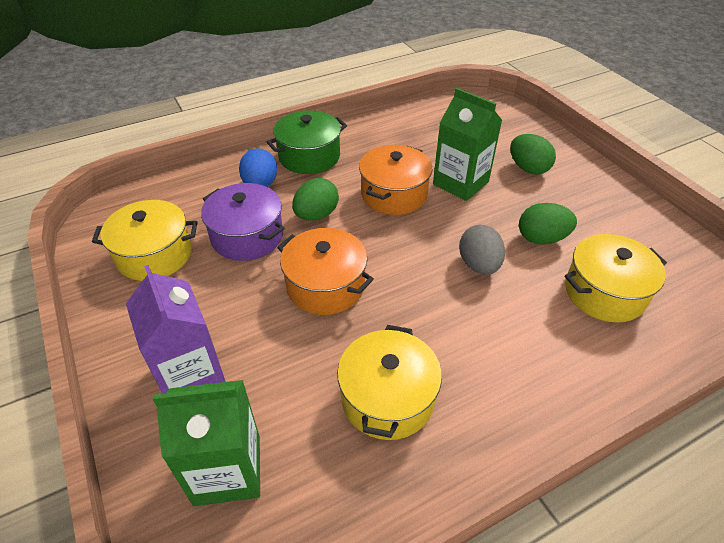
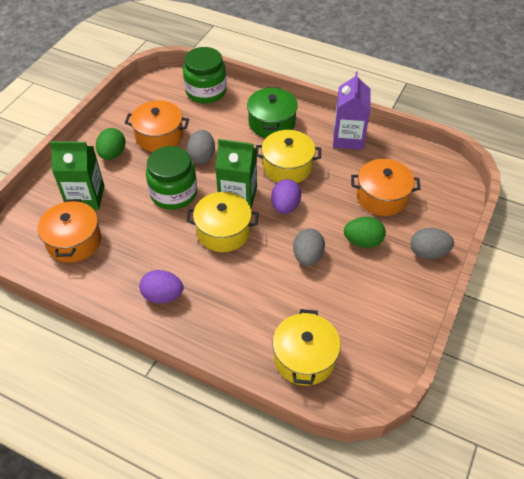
blue egg: 1 -> 0
green egg: 3 -> 2
green jar: 0 -> 2
grey egg: 1 -> 3
orange pot: 2 -> 3
purple egg: 0 -> 2
purple pot: 1 -> 0

